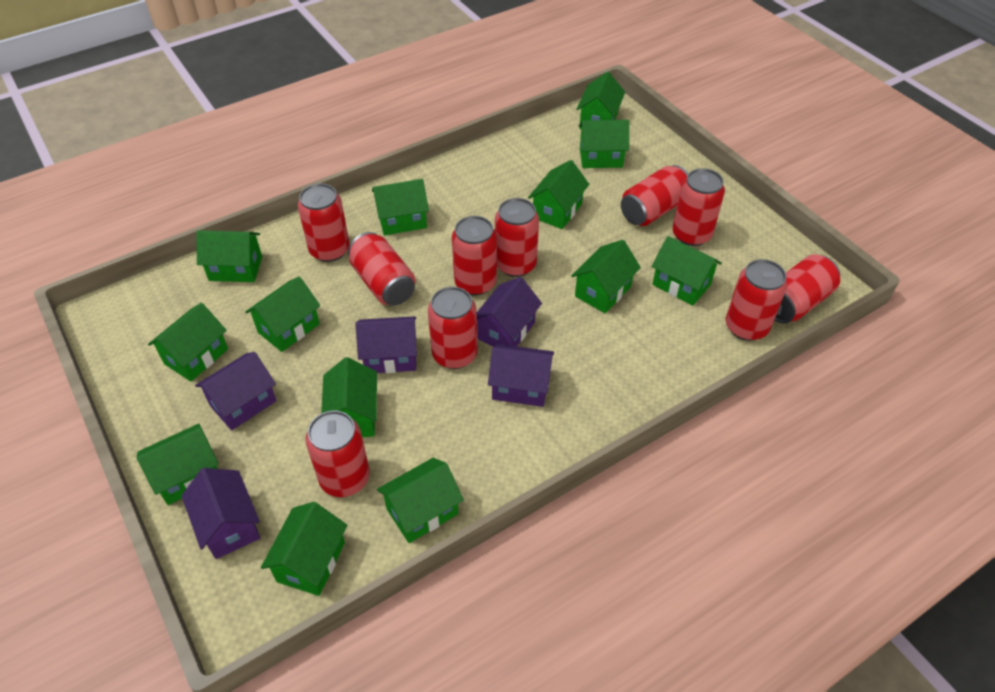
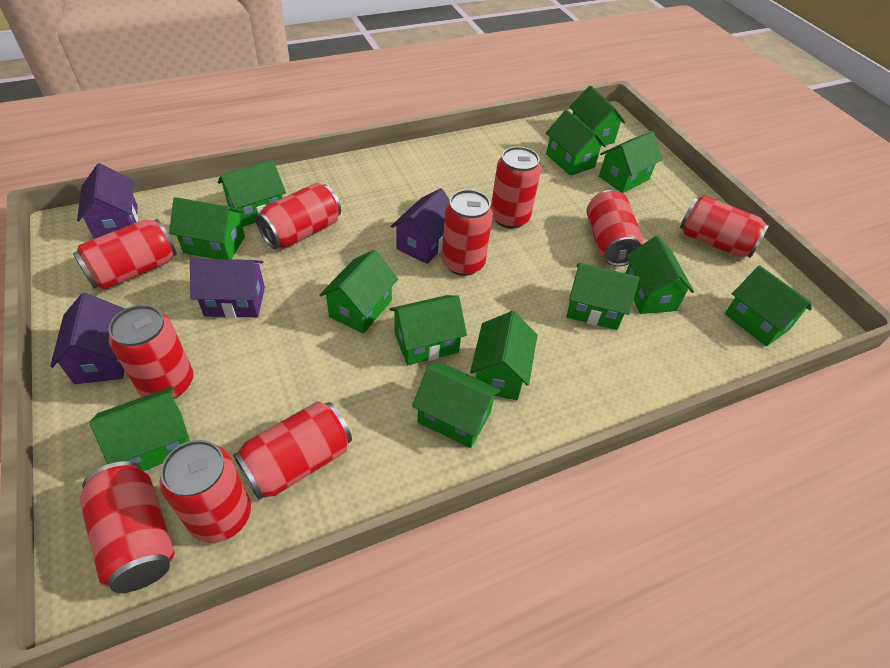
purple house: 5 -> 4

